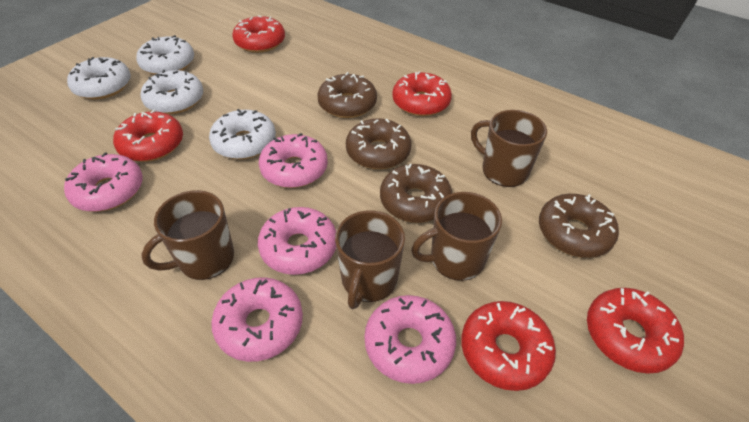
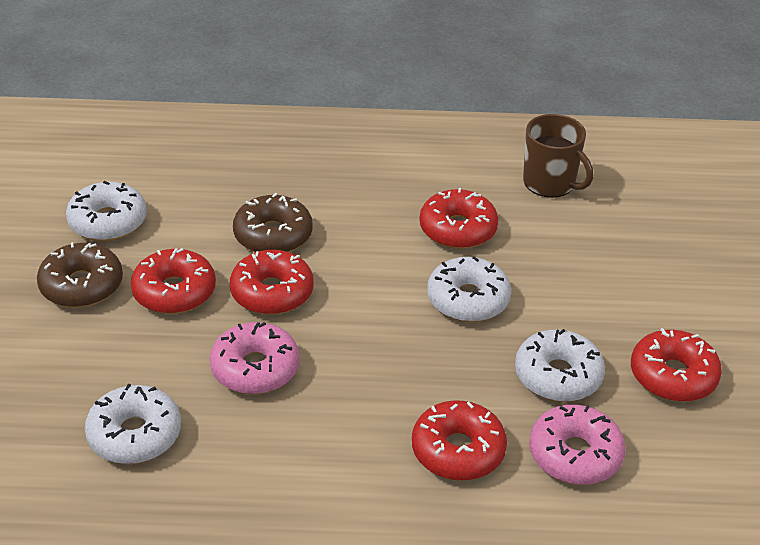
brown donut: 4 -> 2
brown mug: 4 -> 1
pink donut: 5 -> 2

